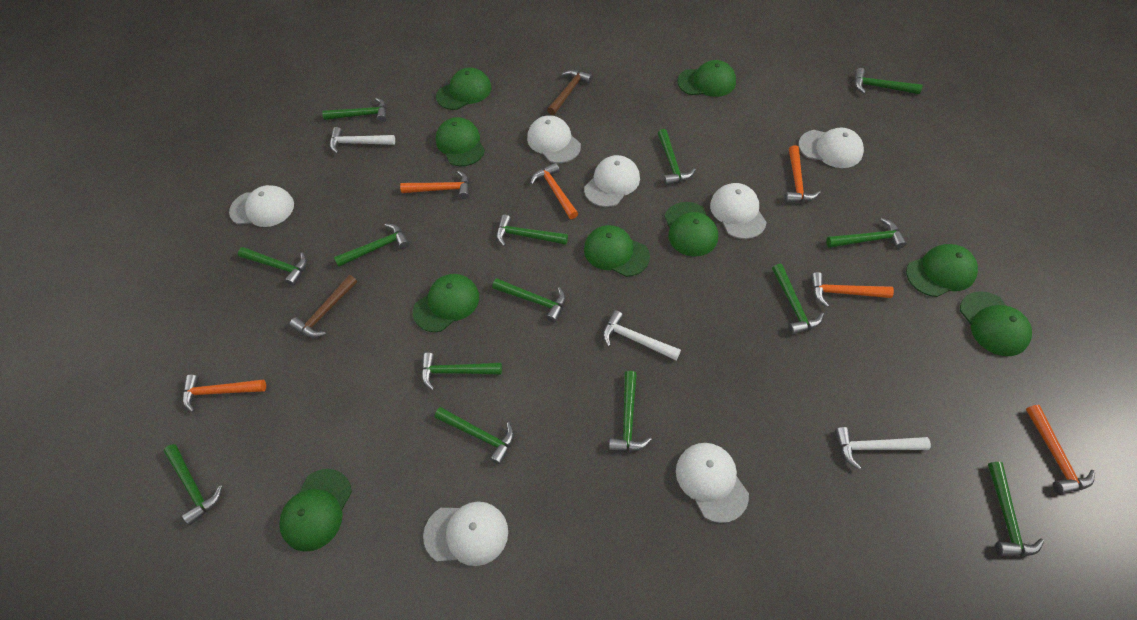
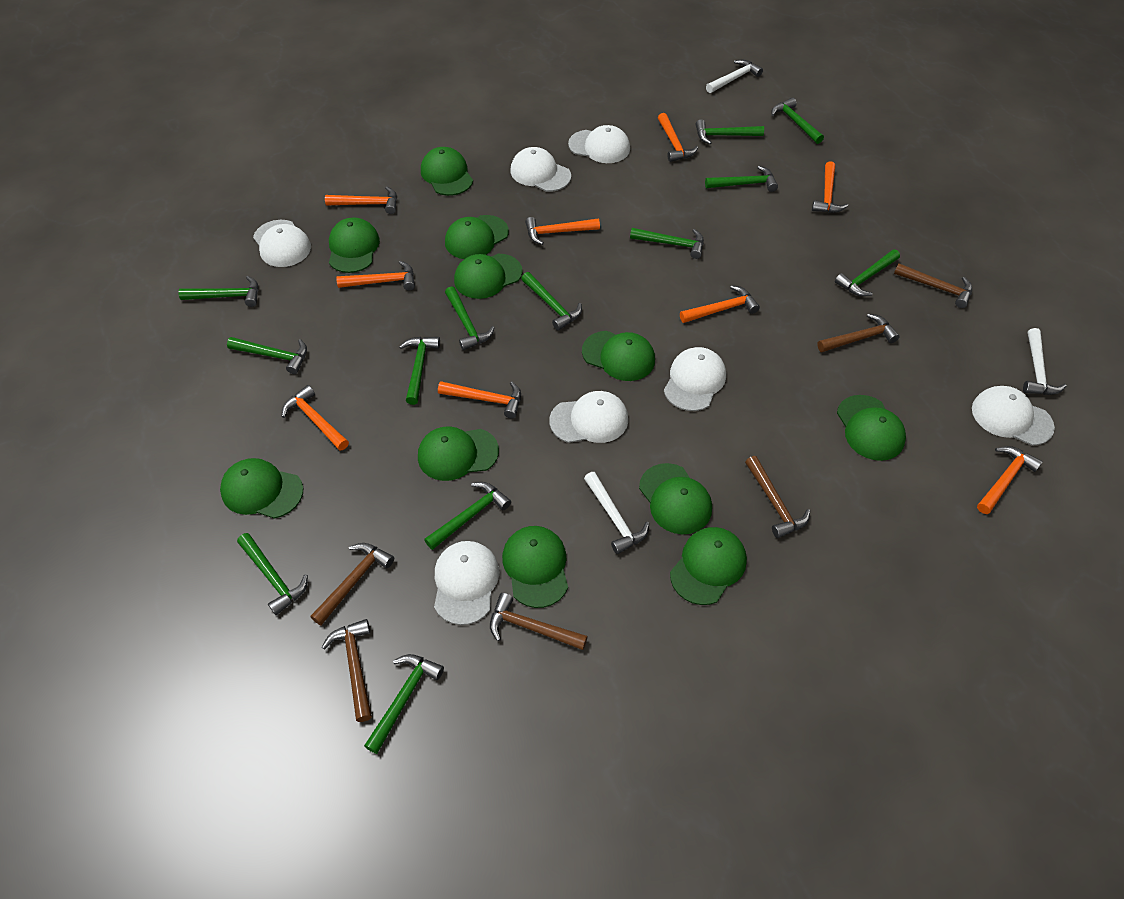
brown hammer: 2 -> 6
green cap: 9 -> 11
green hammer: 14 -> 13
orange hammer: 6 -> 9

